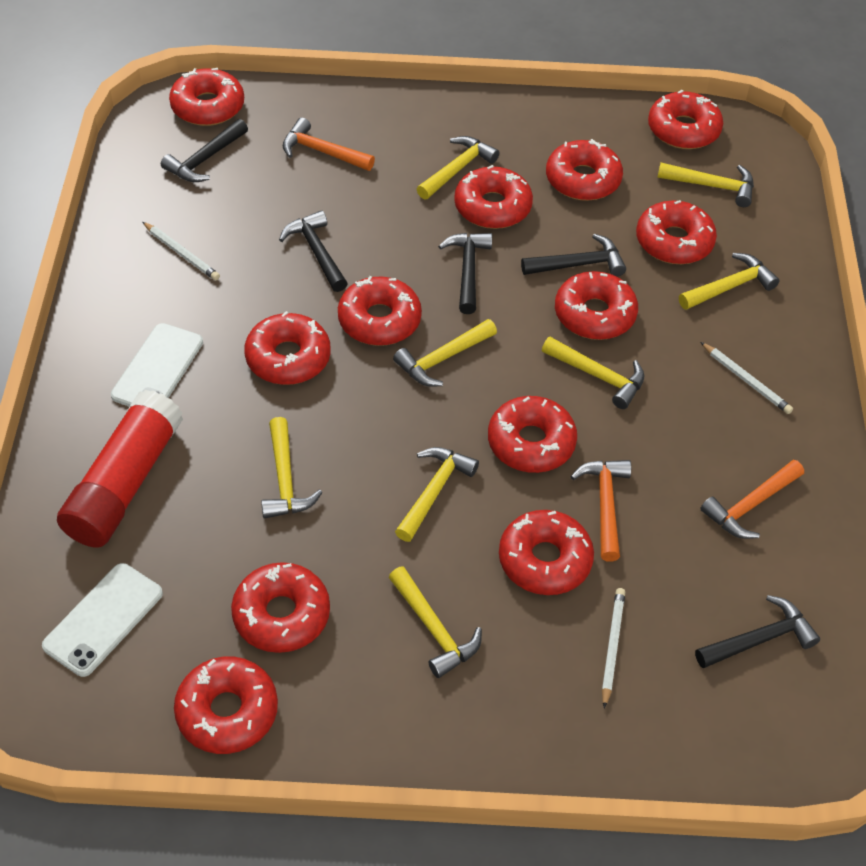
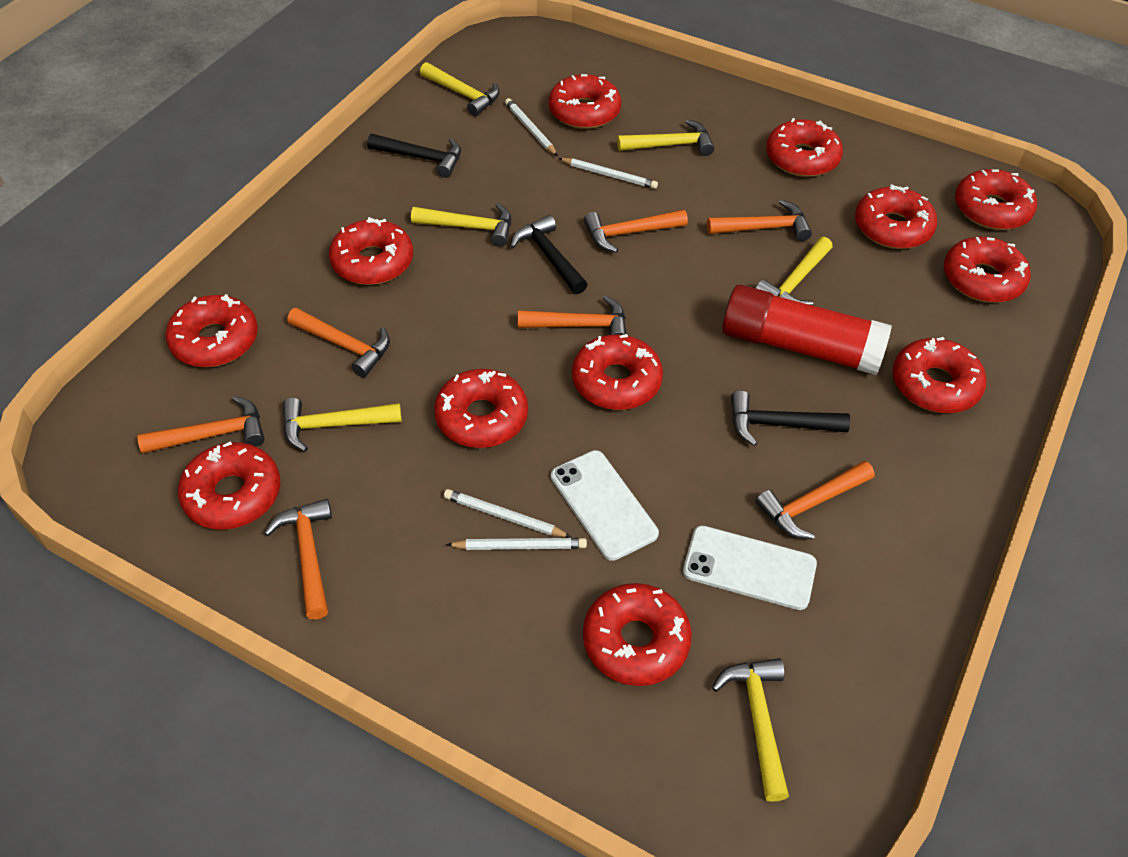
black hammer: 5 -> 3
orange hammer: 3 -> 7
white pencil: 3 -> 4
yellow hammer: 8 -> 6

